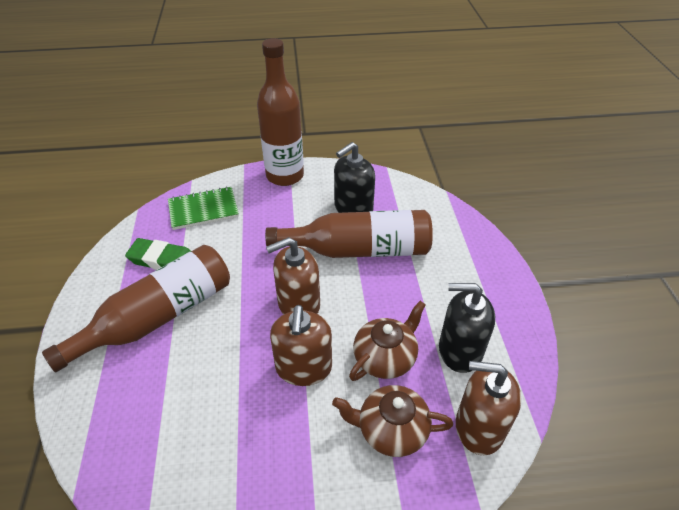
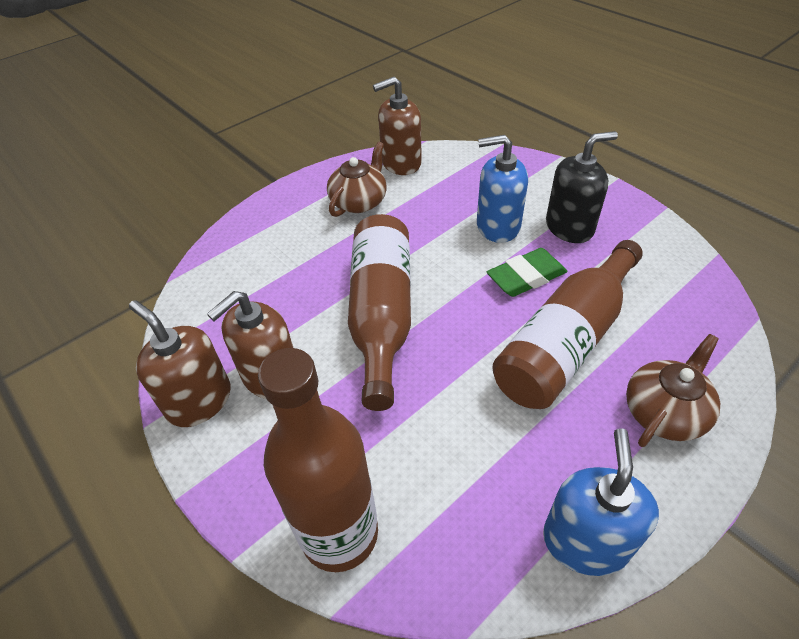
black soap dispenser: 2 -> 1
blue soap dispenser: 0 -> 2
green notebook: 1 -> 0

